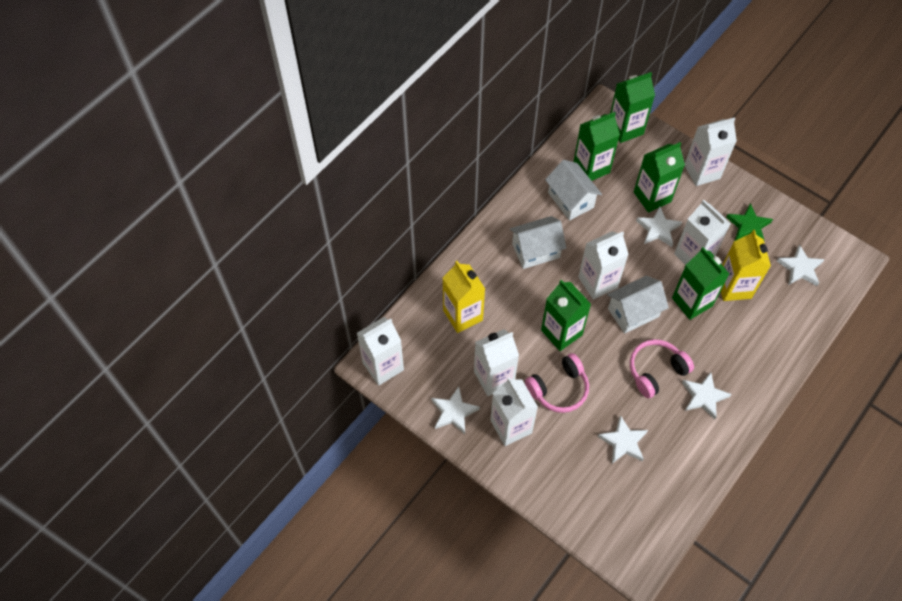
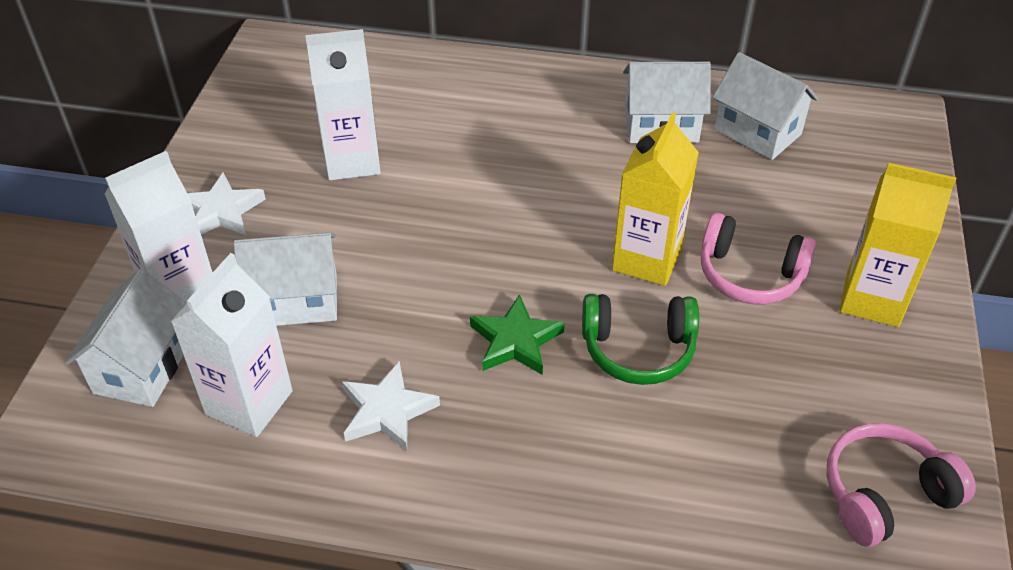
green carton: 5 -> 0
green headphones: 0 -> 1
white carton: 6 -> 3
white house: 3 -> 4
white star: 5 -> 2

